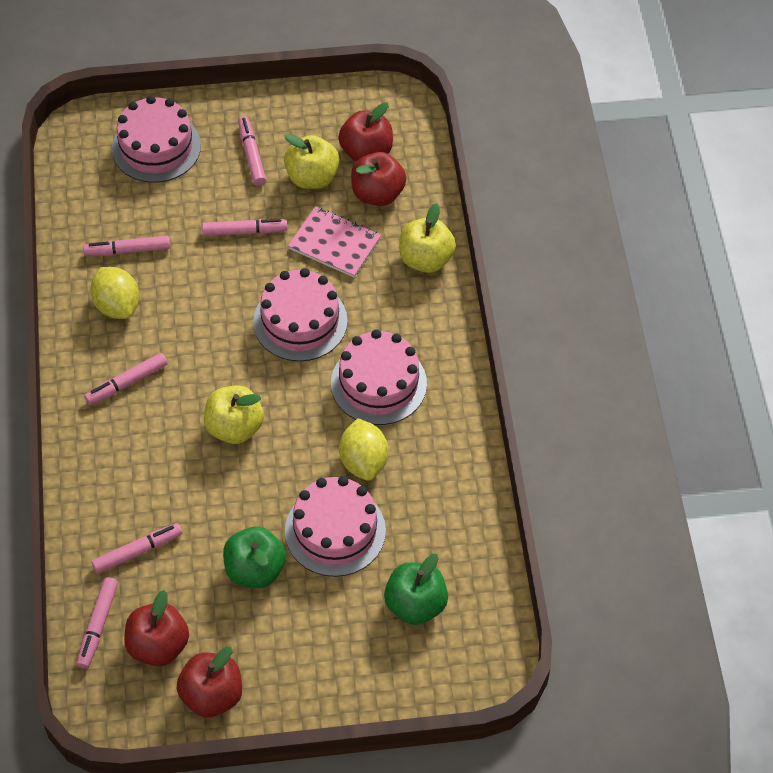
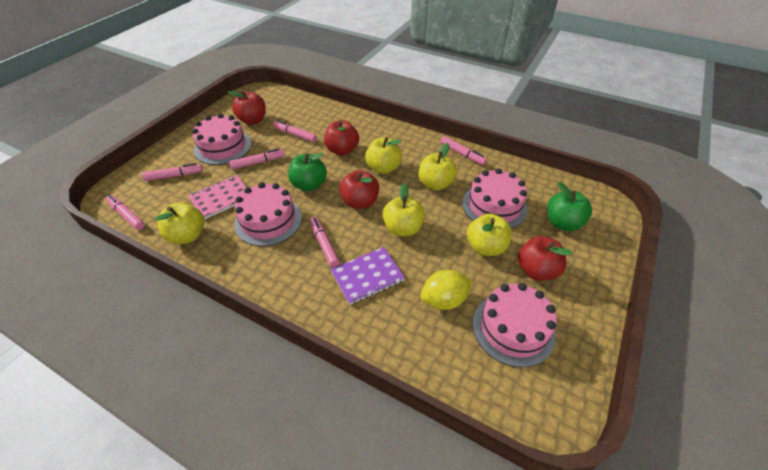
purple notebook: 0 -> 1
yellow apple: 3 -> 5
yellow lemon: 2 -> 1

